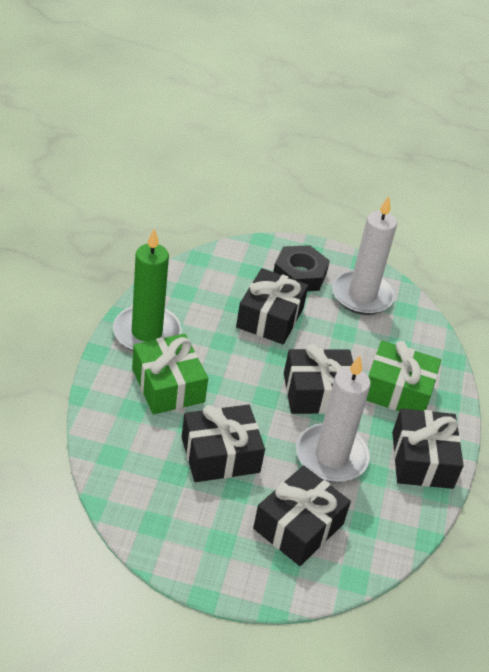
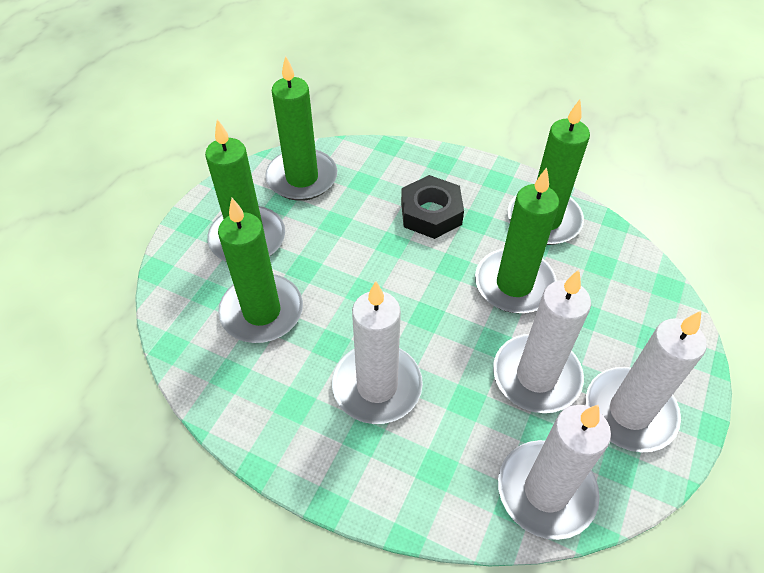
black gift: 5 -> 0
green candle: 1 -> 5
green gift: 2 -> 0
white candle: 2 -> 4

